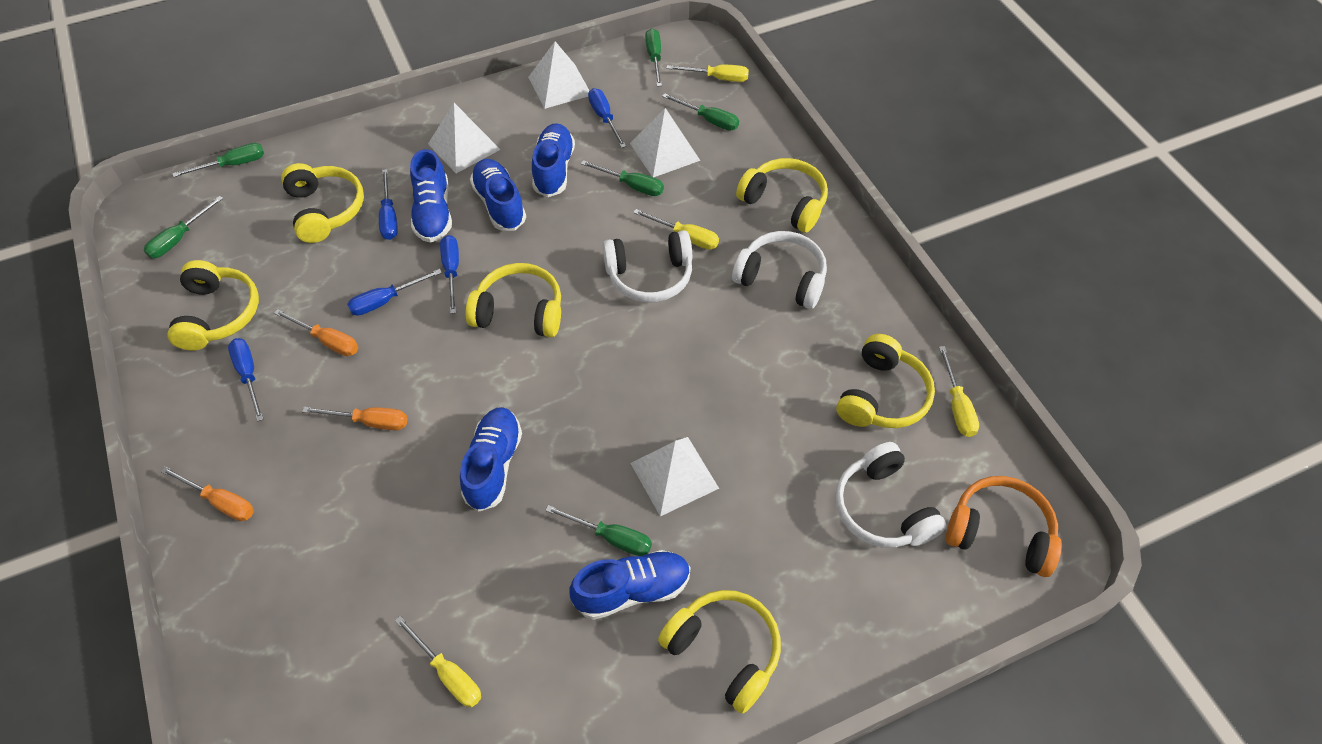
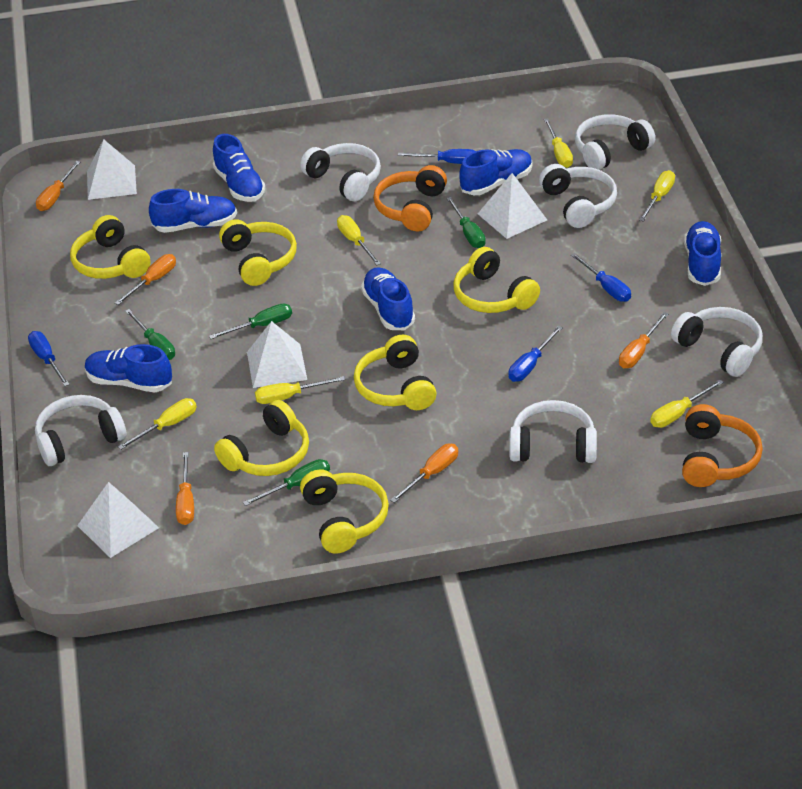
blue screwdriver: 5 -> 4
blue shoe: 5 -> 6
green screwdriver: 6 -> 4
orange headphones: 1 -> 2
orange screwdriver: 3 -> 5
white headphones: 3 -> 6
yellow screwdriver: 4 -> 6

